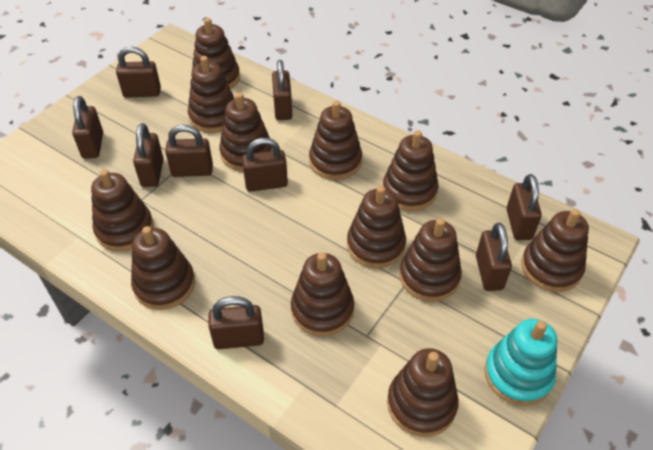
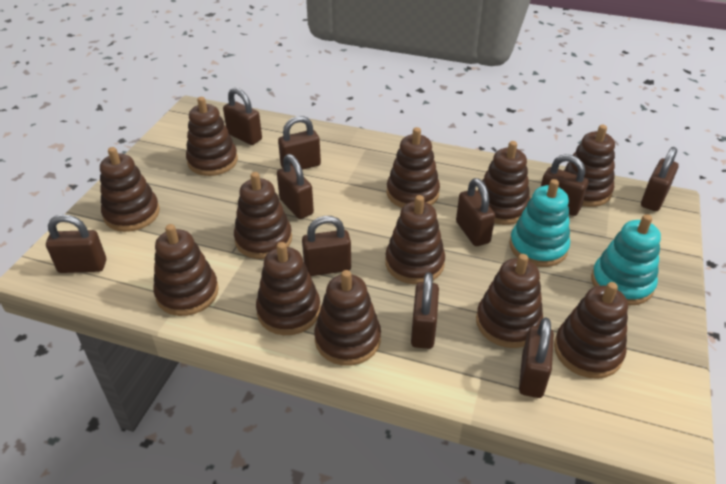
brown padlock: 9 -> 10
turquoise stacking toy: 1 -> 2

